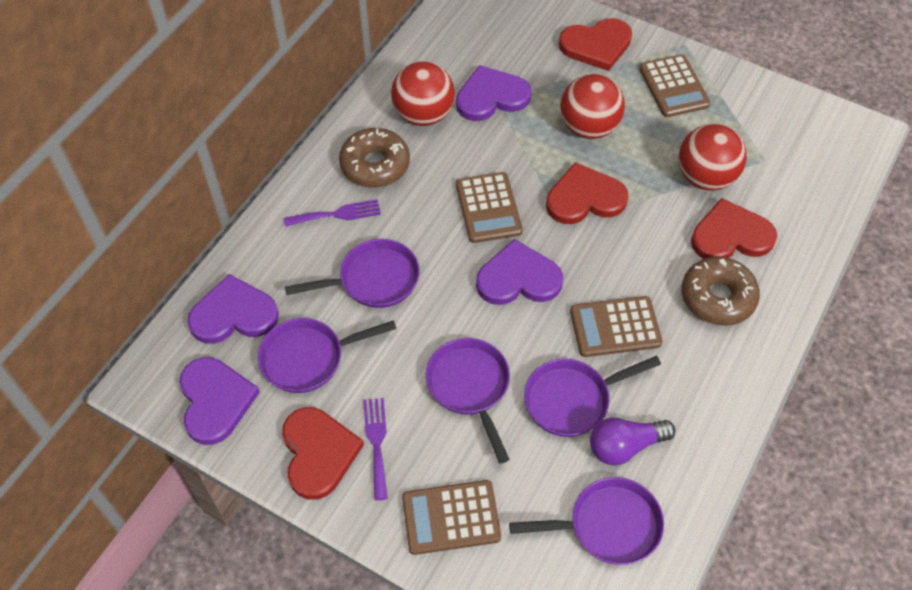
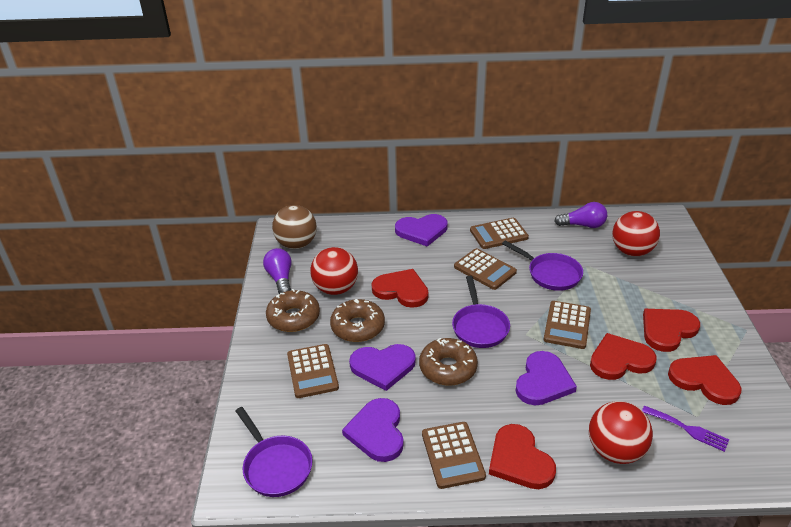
brown ball: 0 -> 1
brown calculator: 4 -> 5
brown donut: 2 -> 3
purple fork: 2 -> 1
purple light bulb: 1 -> 2
purple pan: 5 -> 3
red heart: 4 -> 5

